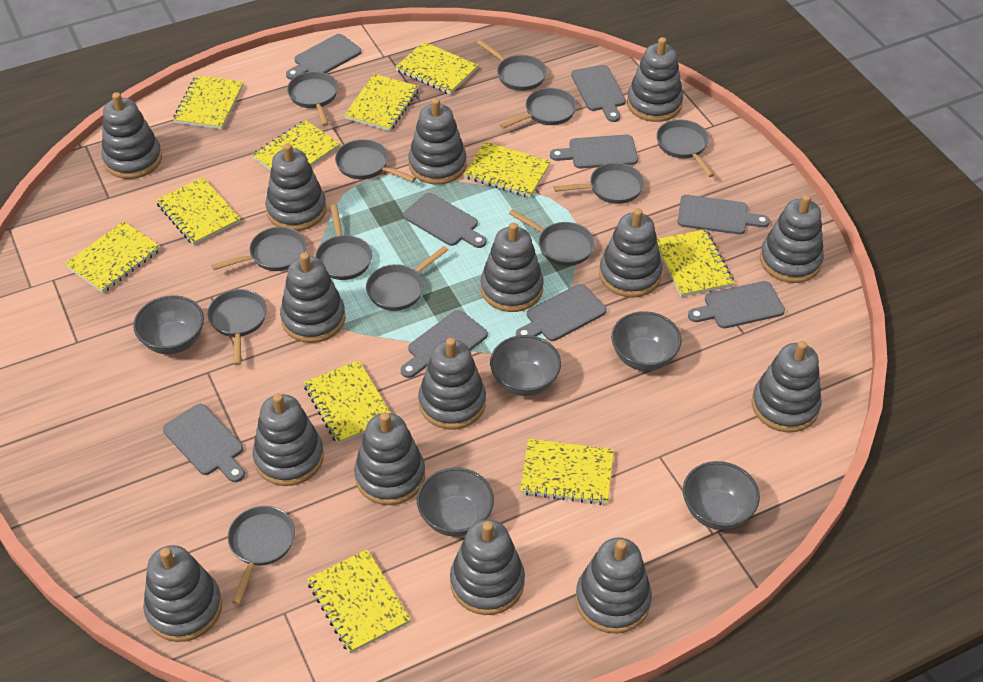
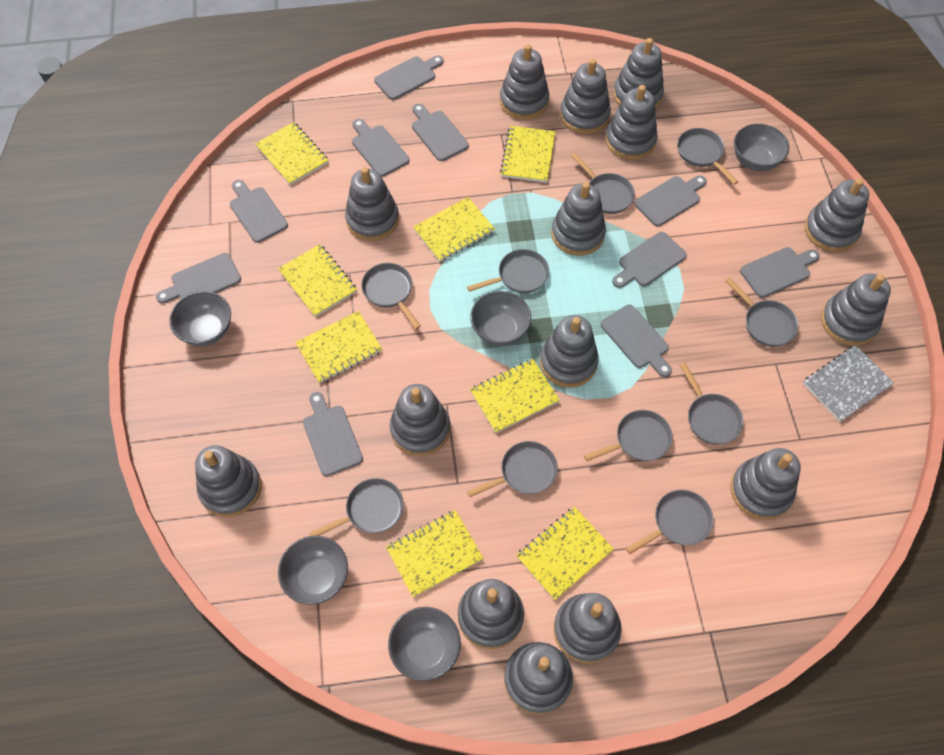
grey cutting board: 9 -> 10
grey notebook: 0 -> 1
grey pan: 12 -> 10
yellow notebook: 11 -> 8

